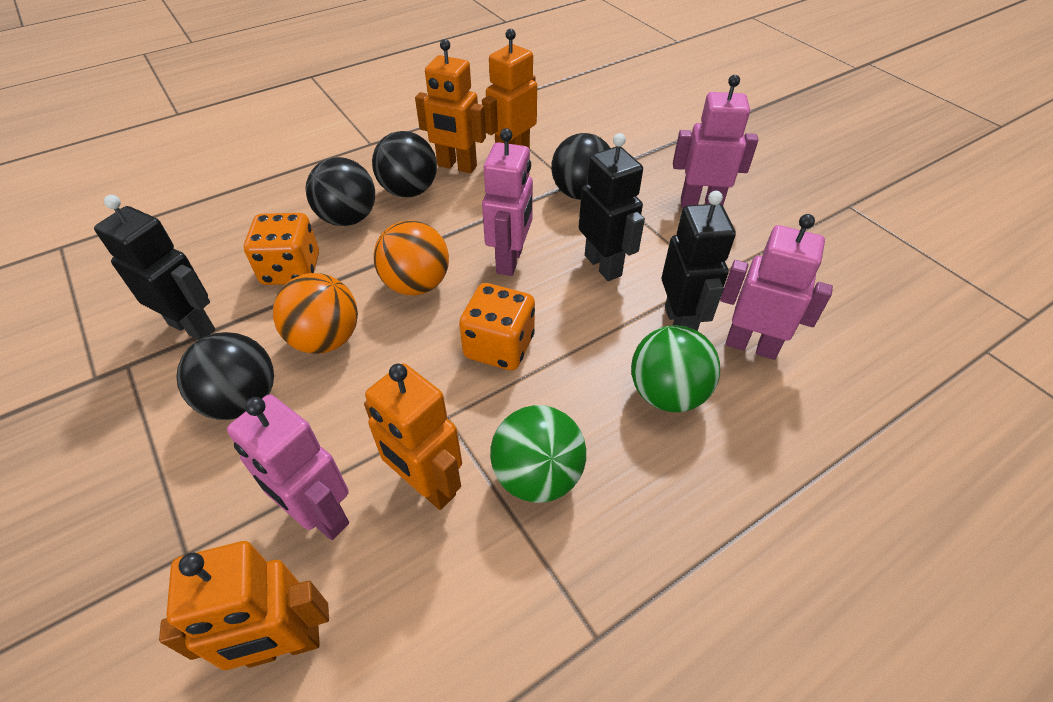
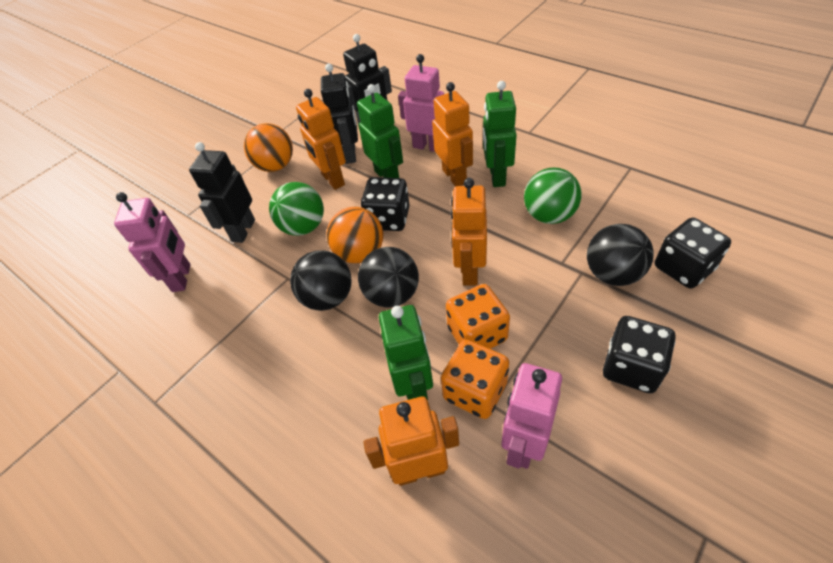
black ball: 4 -> 3
black dice: 0 -> 3
green robot: 0 -> 3
pink robot: 4 -> 3

